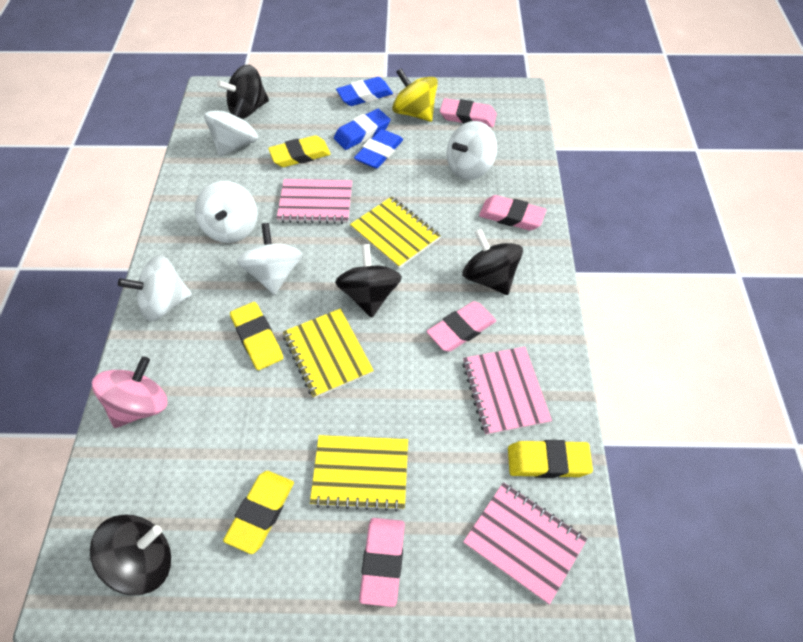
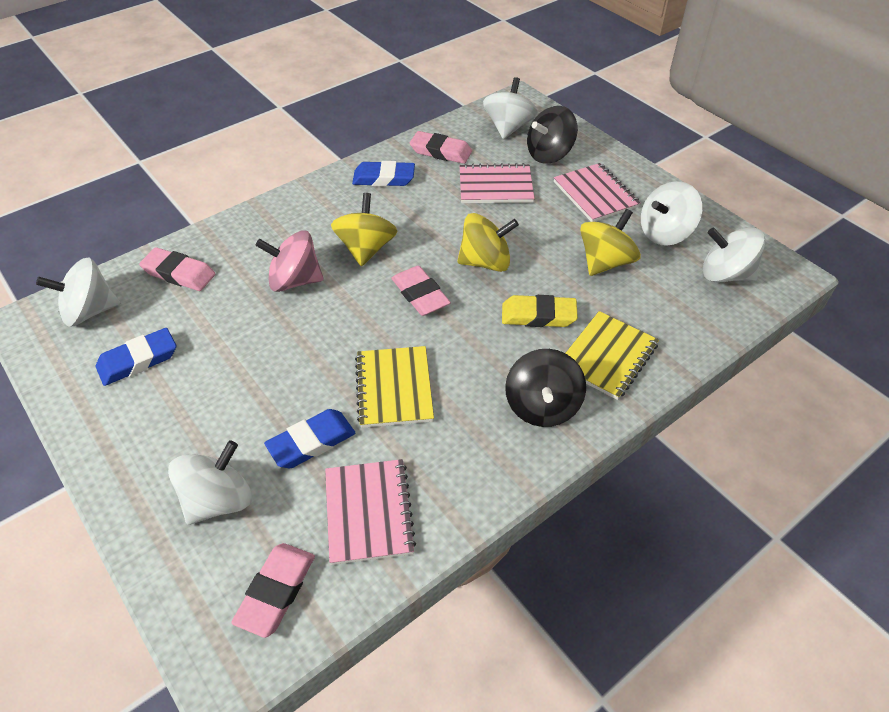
black spinning top: 4 -> 2
yellow eraser: 4 -> 1
yellow notebook: 3 -> 2
yellow spinning top: 1 -> 3

